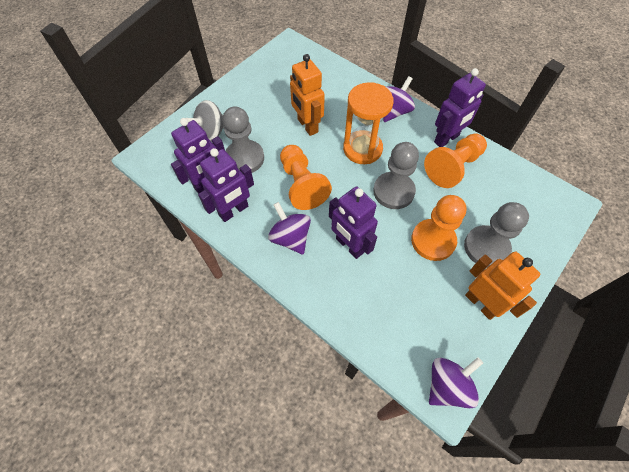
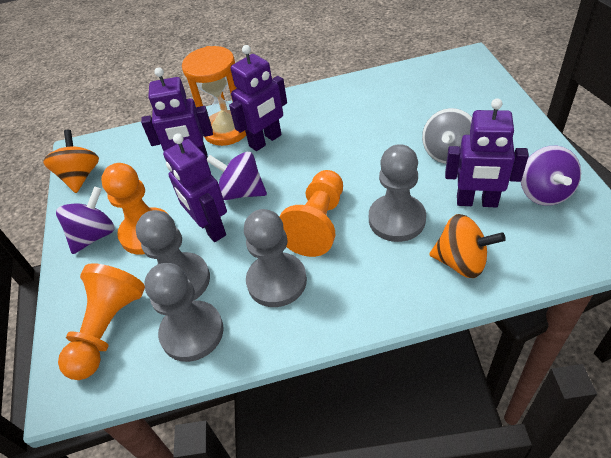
grey pawn: 3 -> 4
orange robot: 2 -> 0
orange spinning top: 0 -> 2

